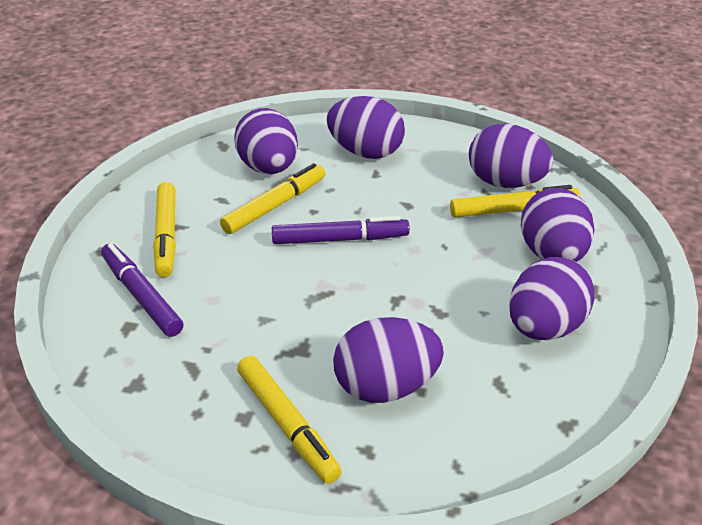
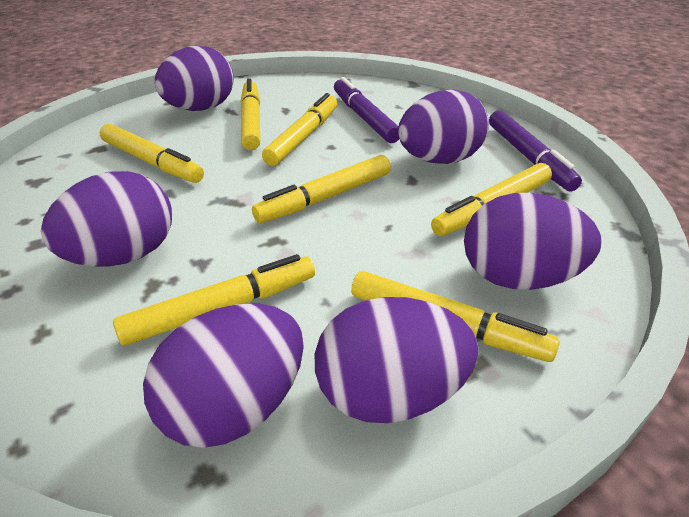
yellow marker: 4 -> 7

